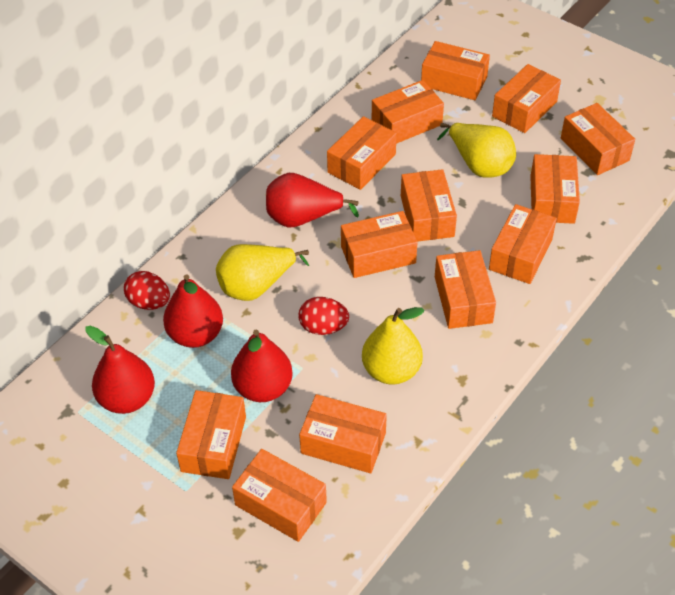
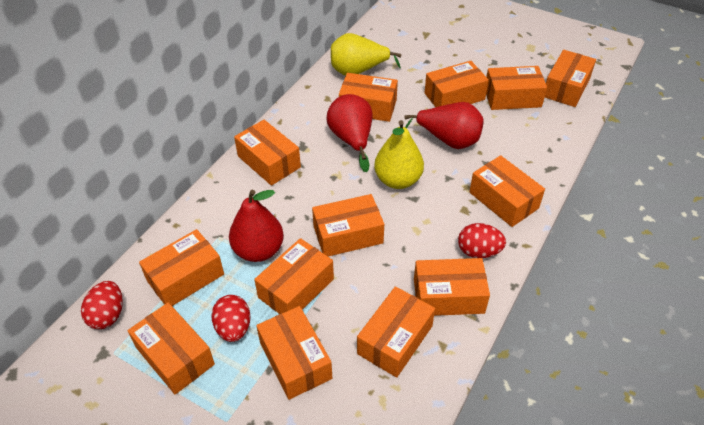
red egg: 2 -> 3
red pear: 4 -> 3
yellow pear: 3 -> 2

